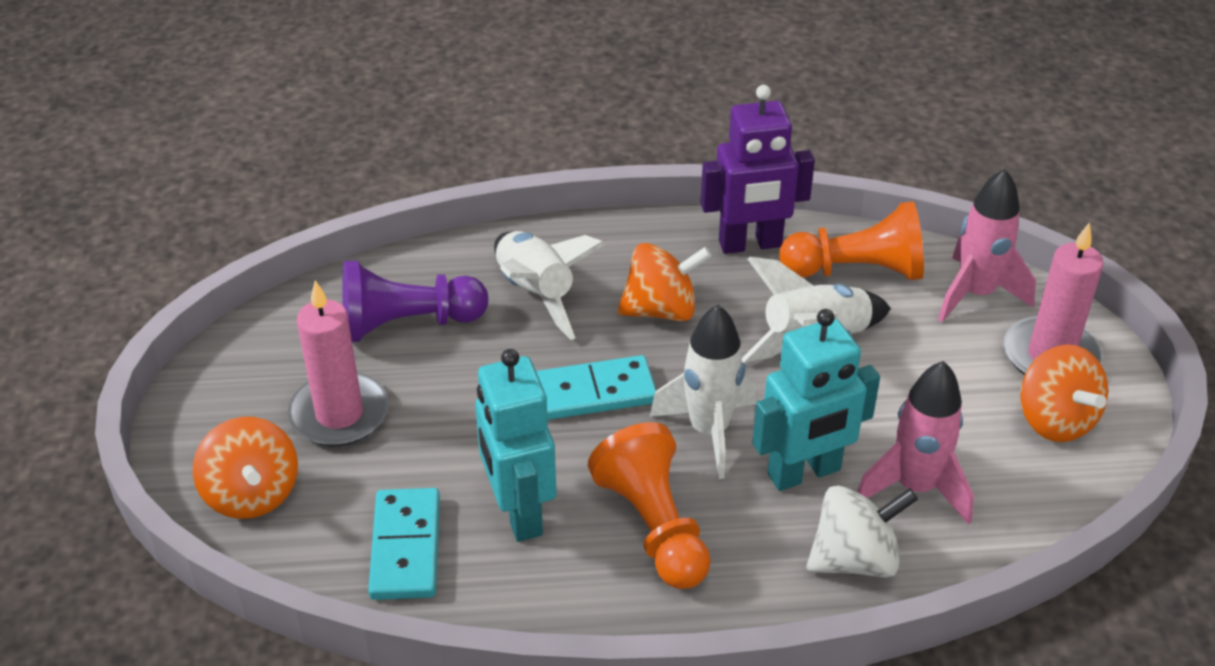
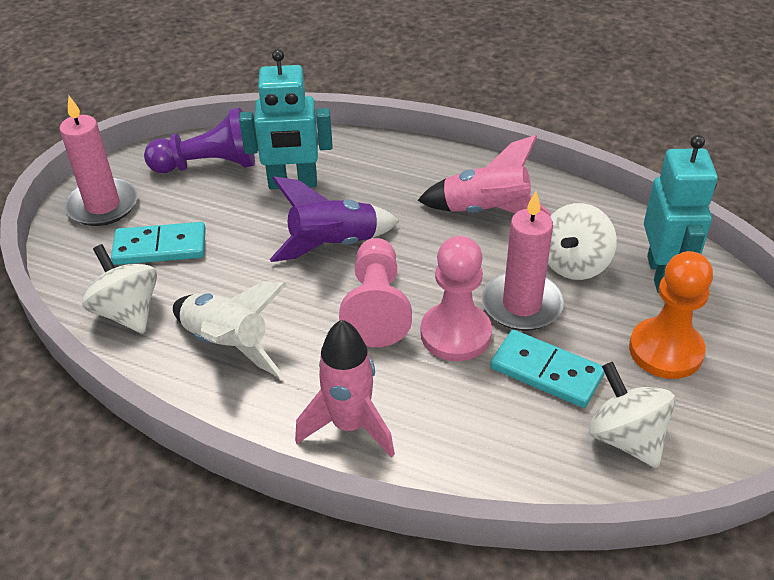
orange pawn: 2 -> 1
orange spinning top: 3 -> 0
pink pawn: 0 -> 2
purple robot: 1 -> 0
purple rocket: 0 -> 1
white rocket: 3 -> 1
white spinning top: 1 -> 3

